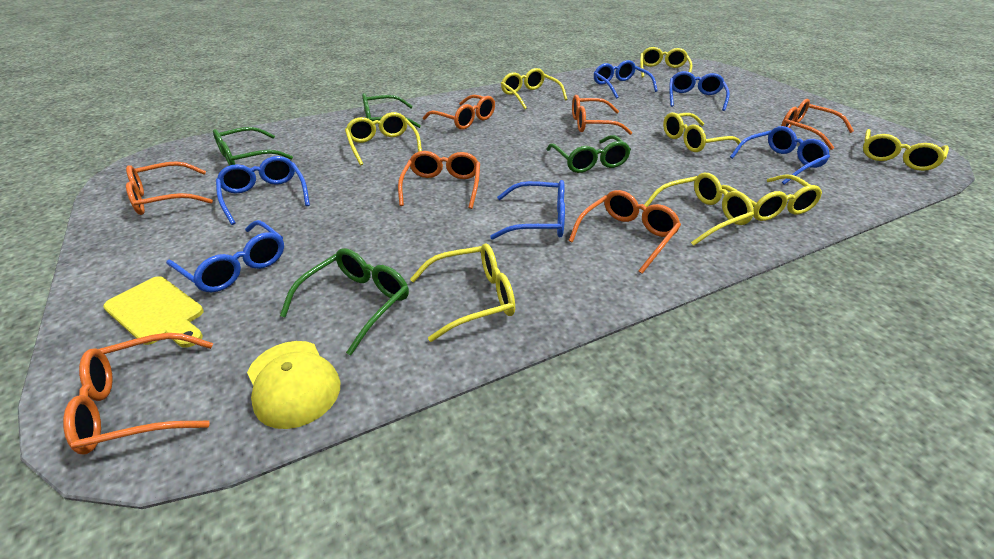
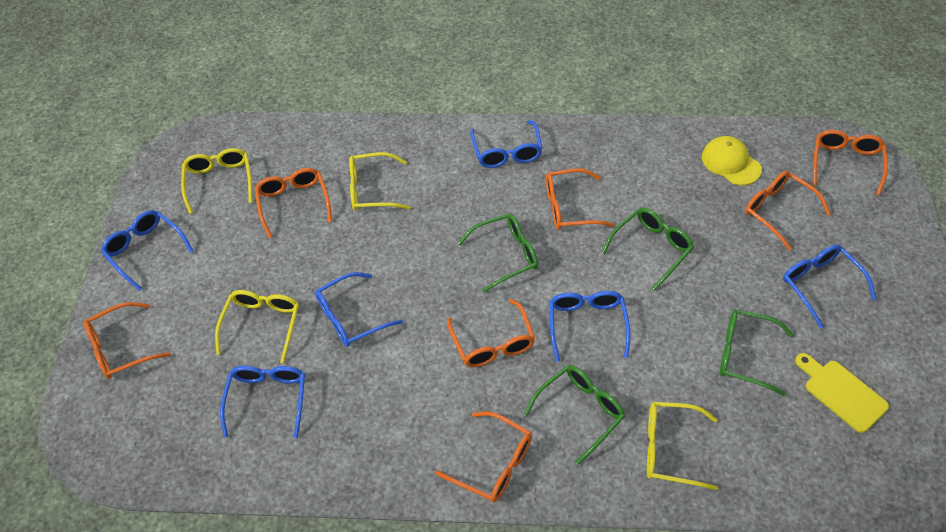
yellow glasses: 8 -> 4

